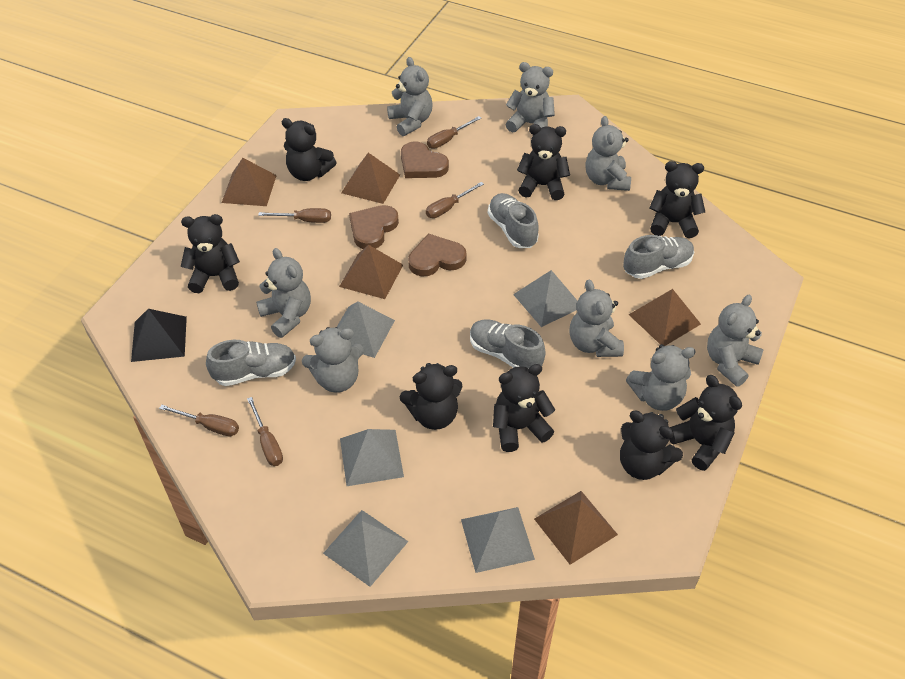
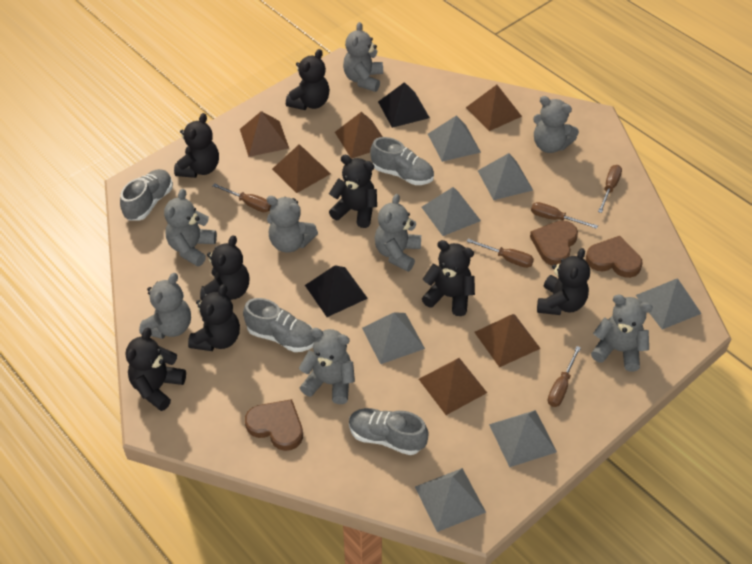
black pyramid: 1 -> 2
brown pyramid: 5 -> 6
grey pyramid: 5 -> 7

